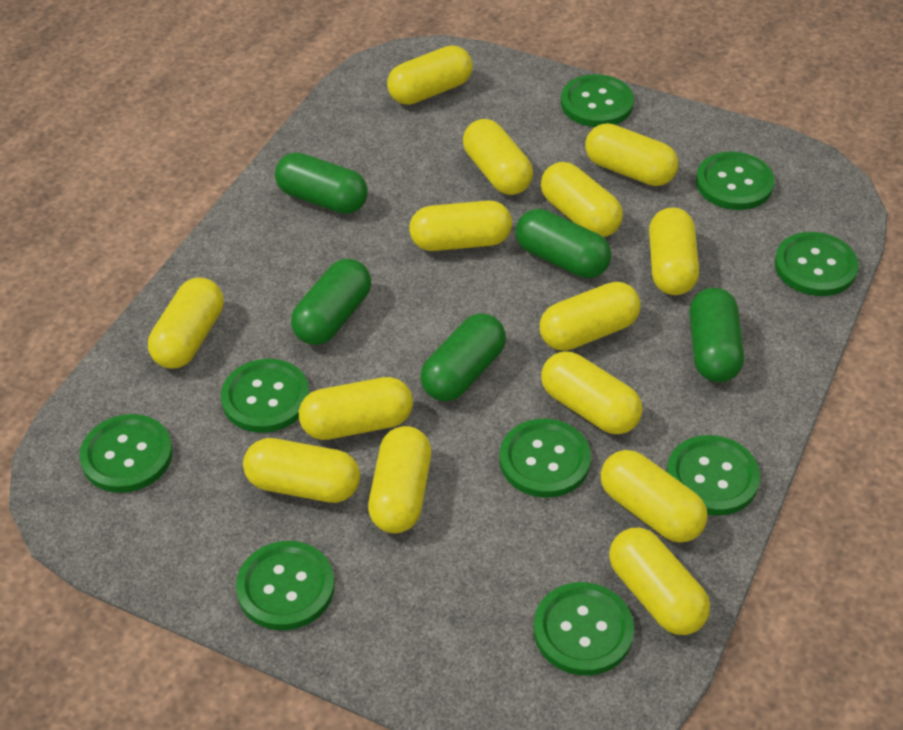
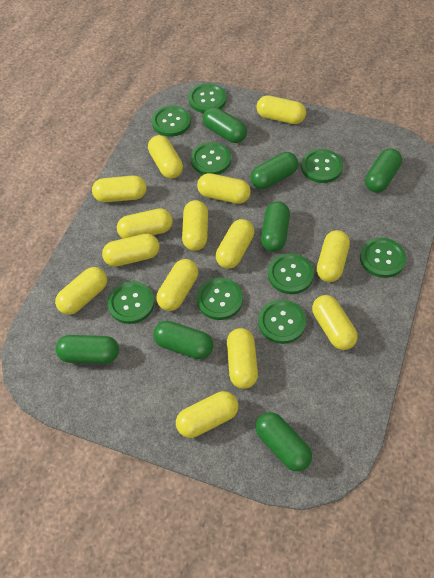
green capsule: 5 -> 7

